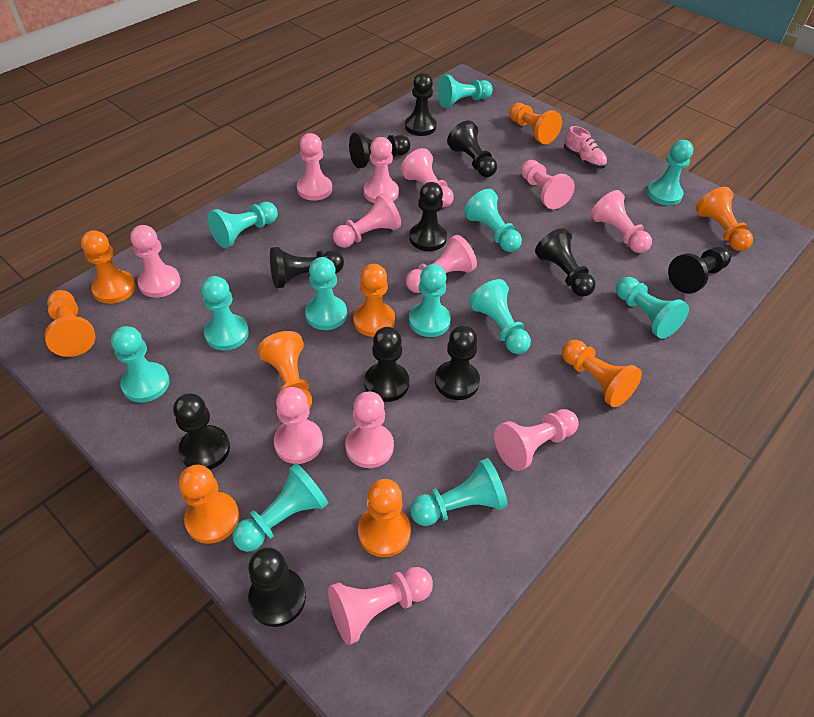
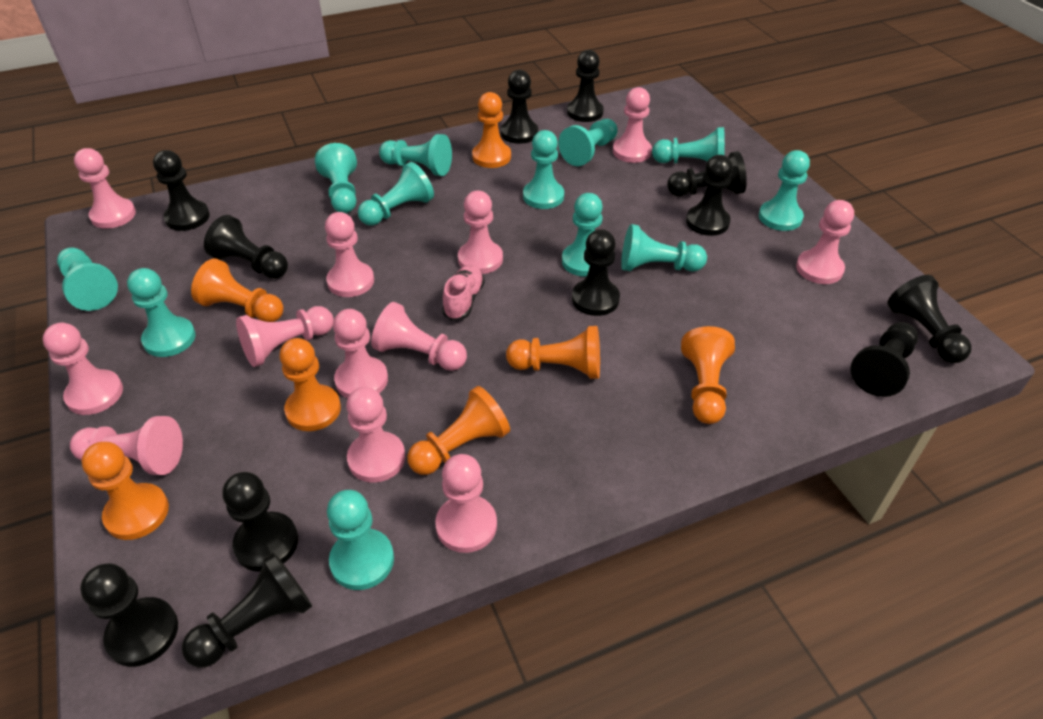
black pawn: 11 -> 12
orange pawn: 9 -> 7

